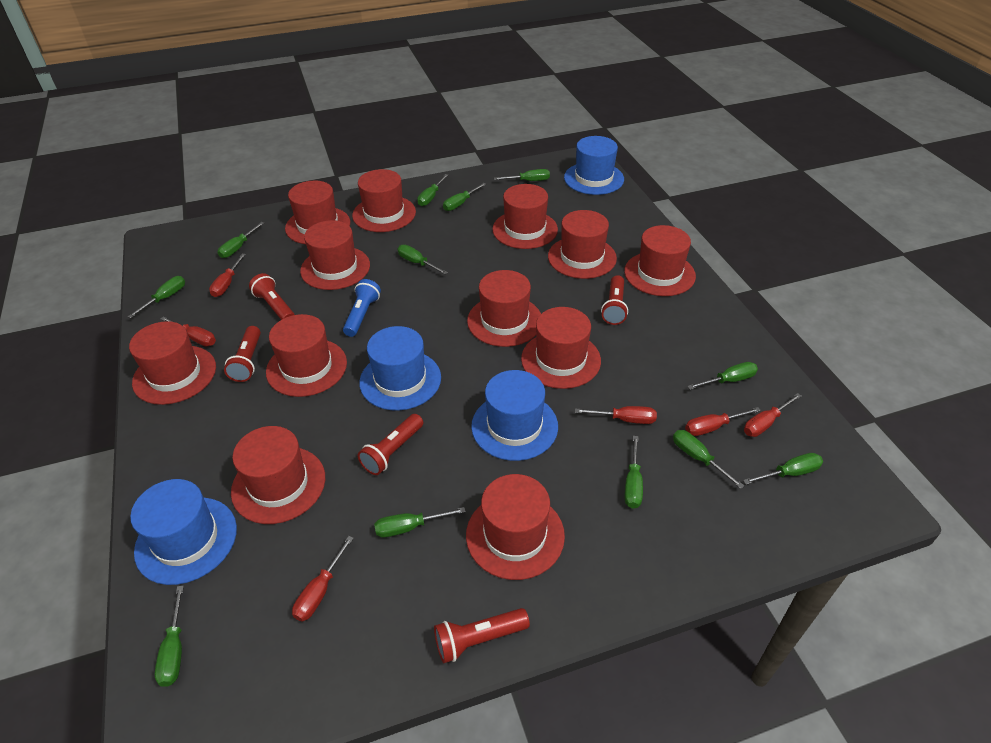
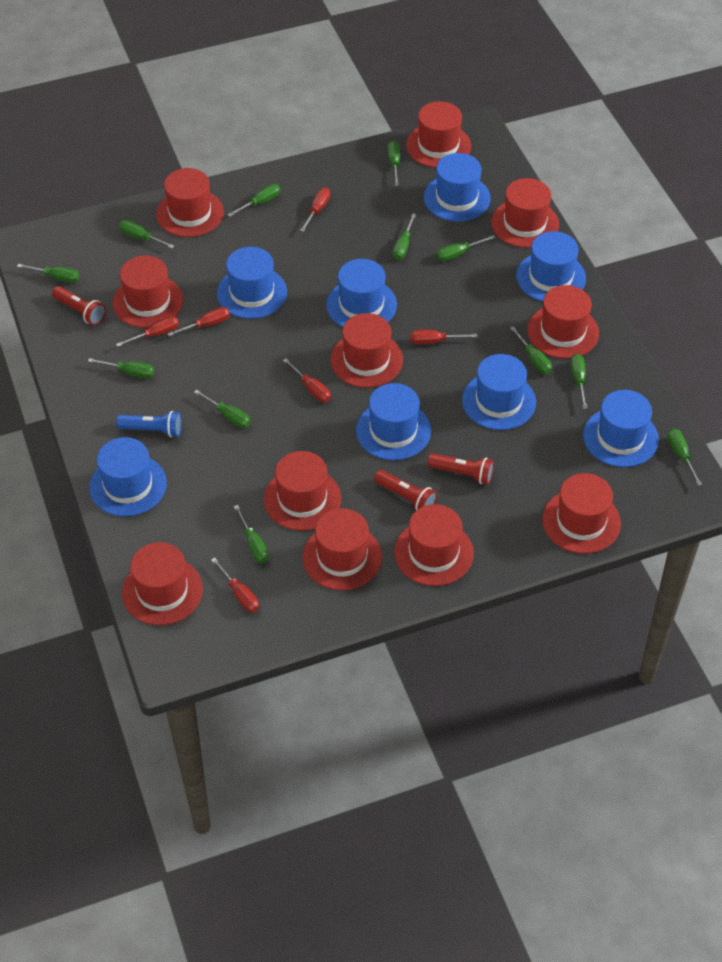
blue hat: 4 -> 8
red flashlight: 5 -> 3
red hat: 12 -> 11

